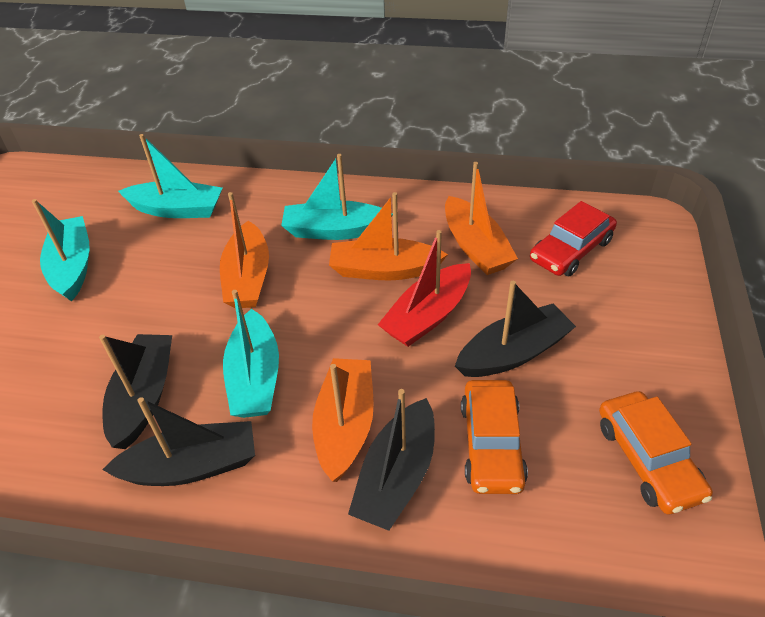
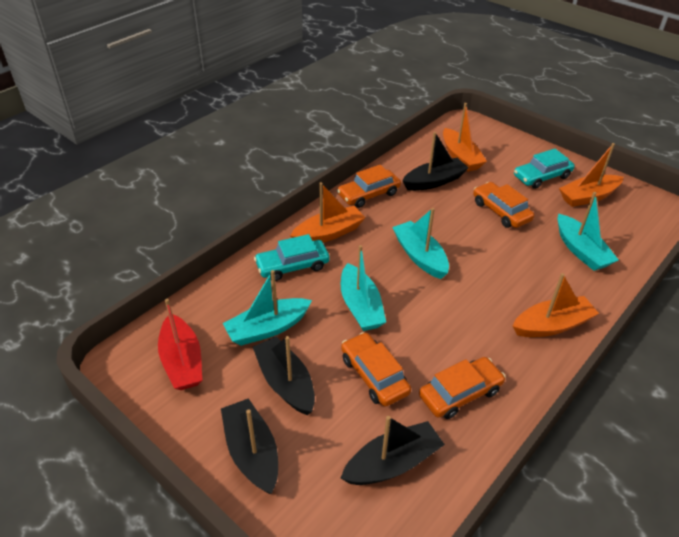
orange car: 2 -> 4
red car: 1 -> 0
turquoise car: 0 -> 2

